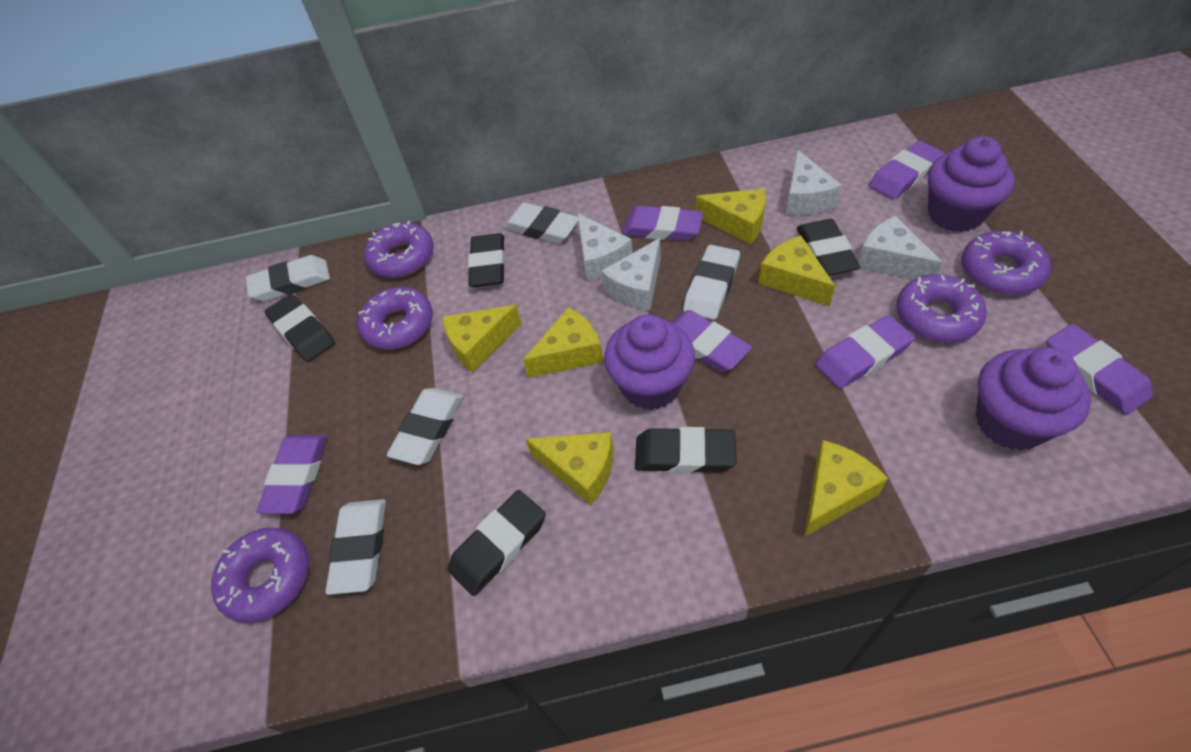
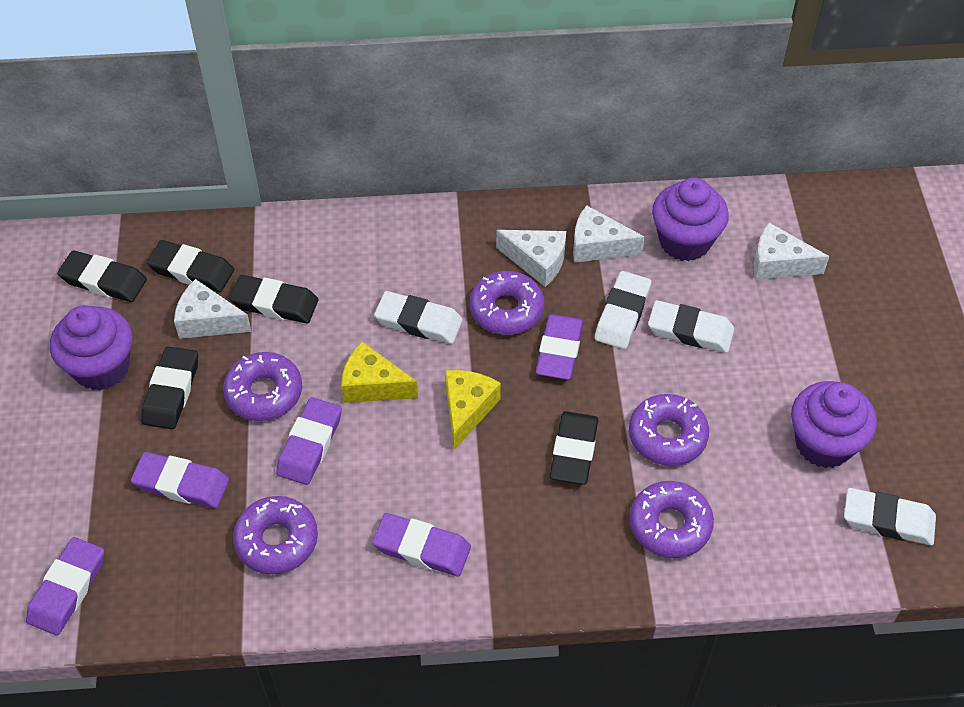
purple eraser: 6 -> 5
white eraser: 5 -> 4
yellow cheese: 6 -> 2

